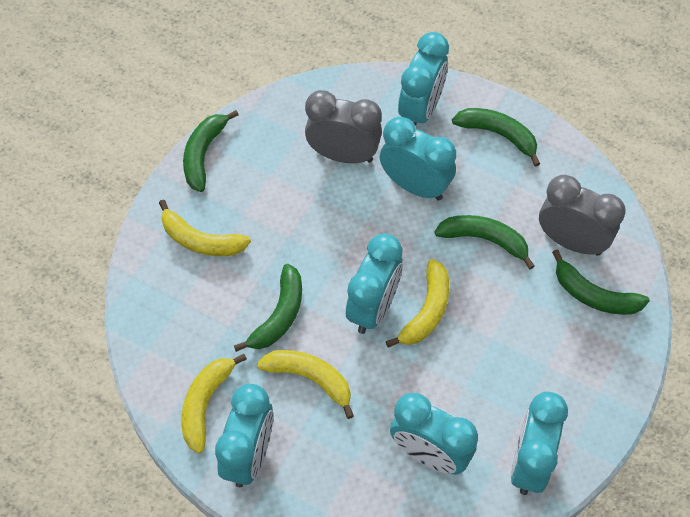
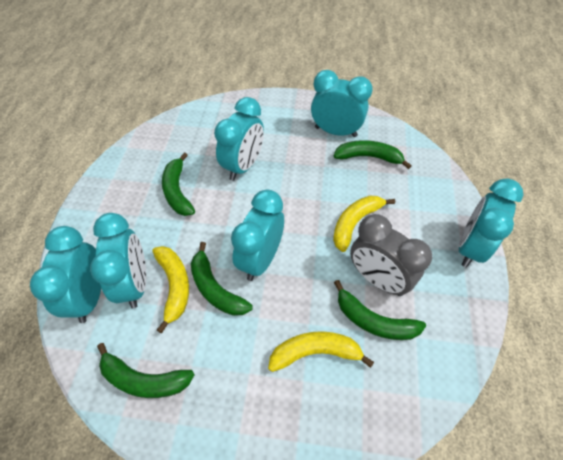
grey clock: 2 -> 1
yellow banana: 4 -> 3

